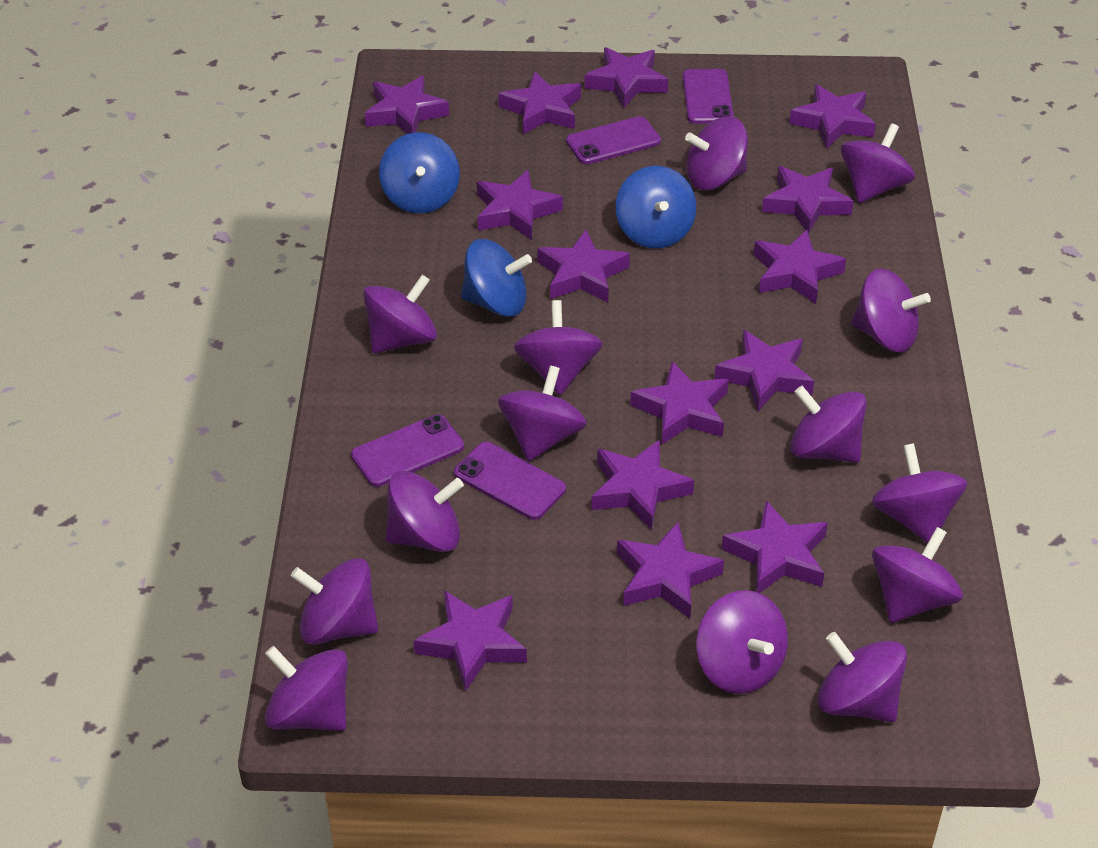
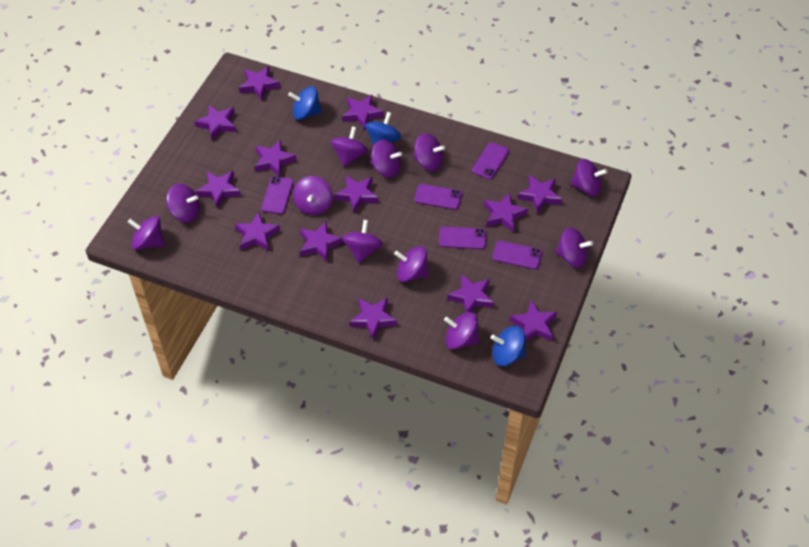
purple phone: 4 -> 5
purple spinning top: 14 -> 11
purple star: 14 -> 13

